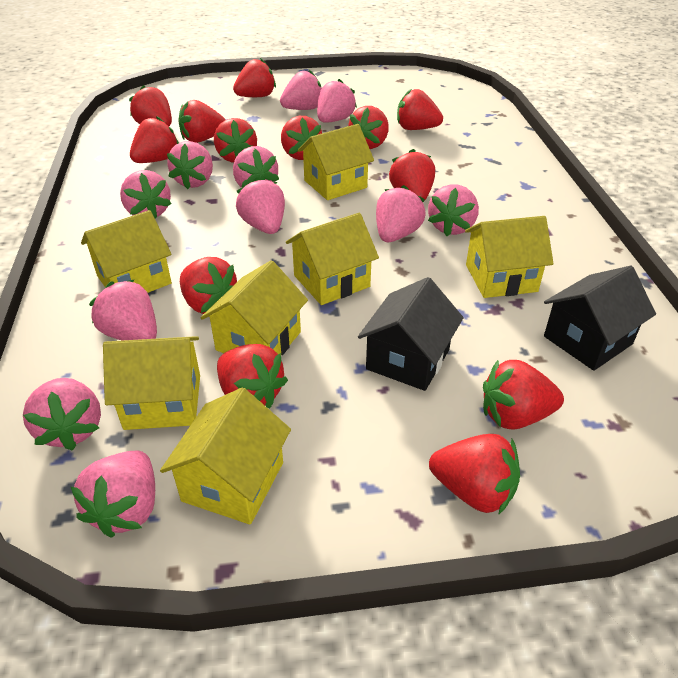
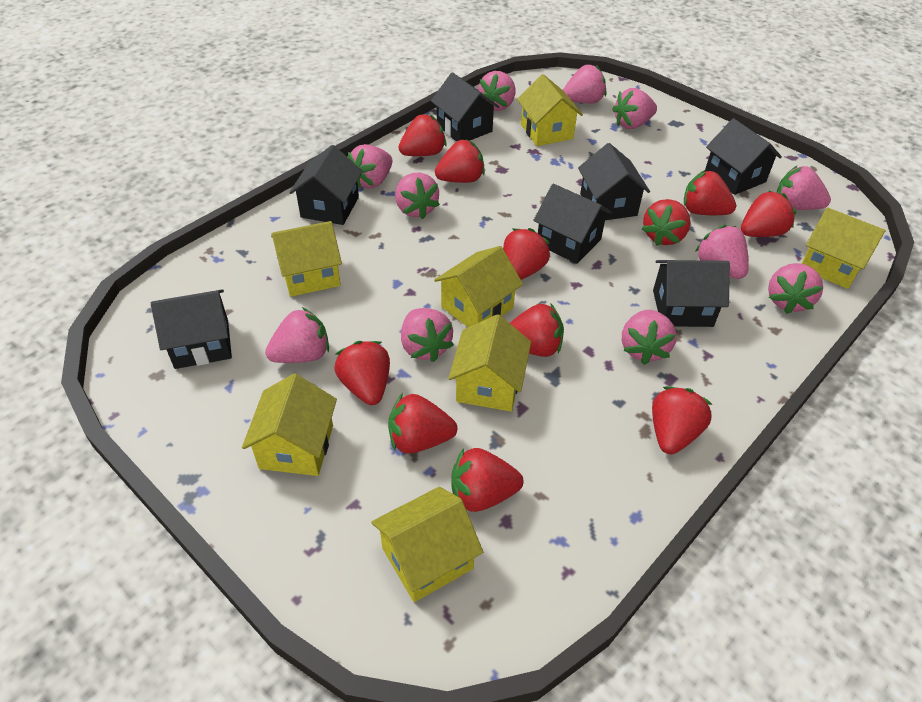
black house: 2 -> 7
red strawberry: 13 -> 11

